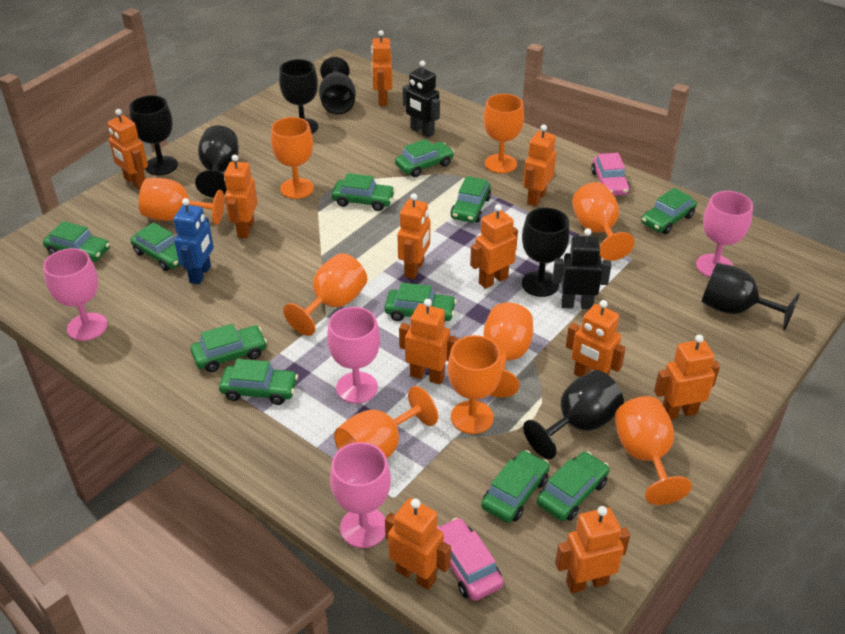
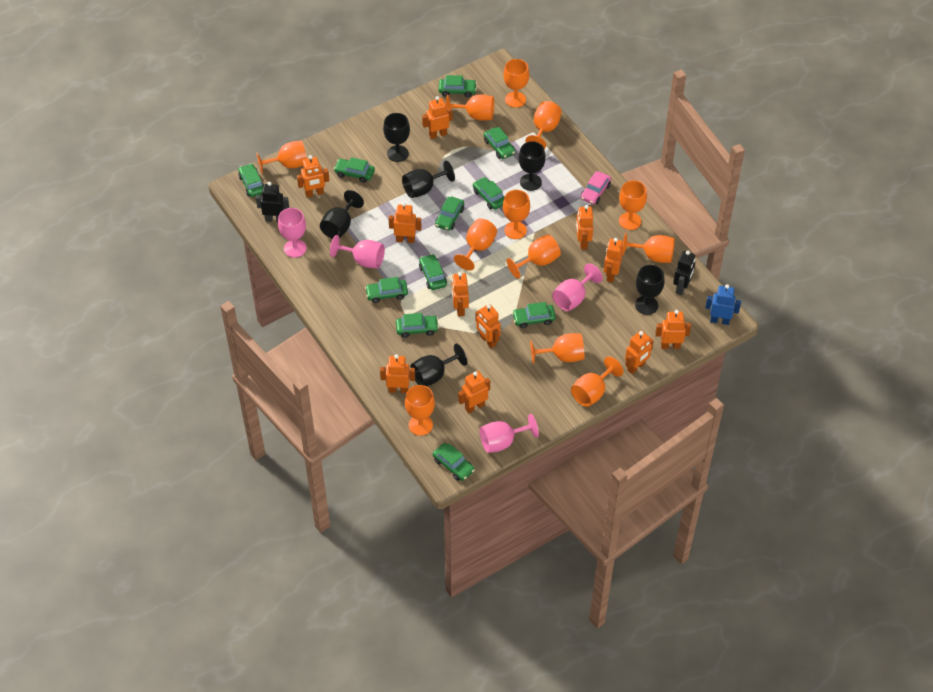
black goblet: 7 -> 6
orange goblet: 9 -> 12
pink car: 2 -> 1

